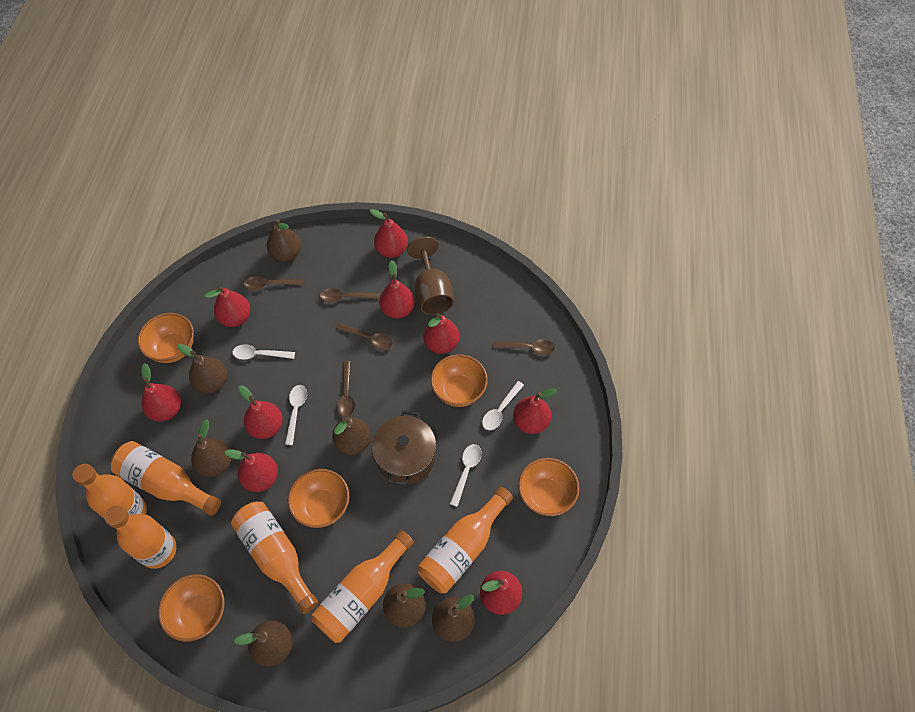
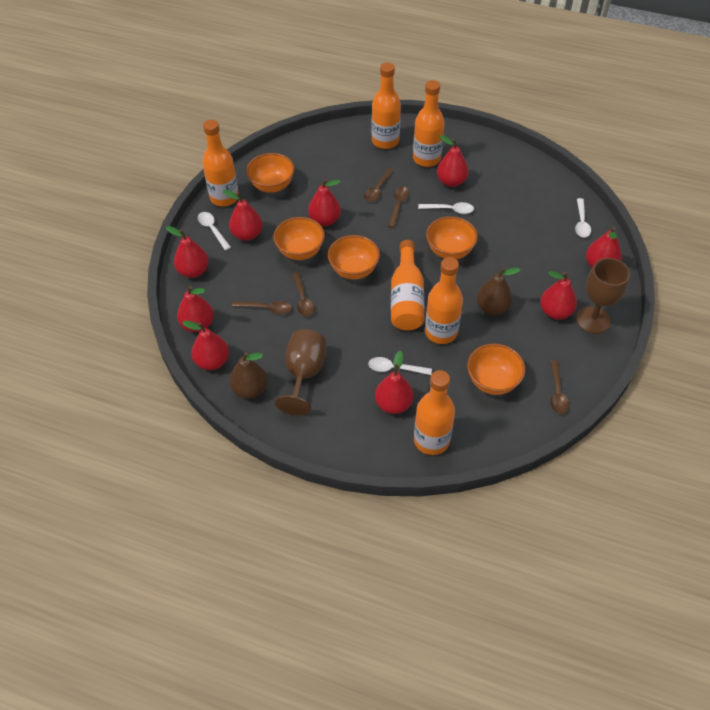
brown goblet: 1 -> 2
brown pear: 7 -> 2
brown pot: 1 -> 0

